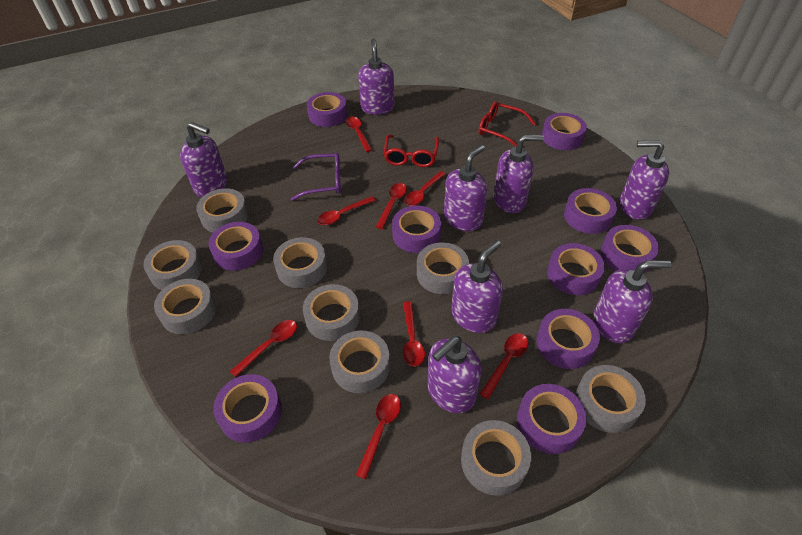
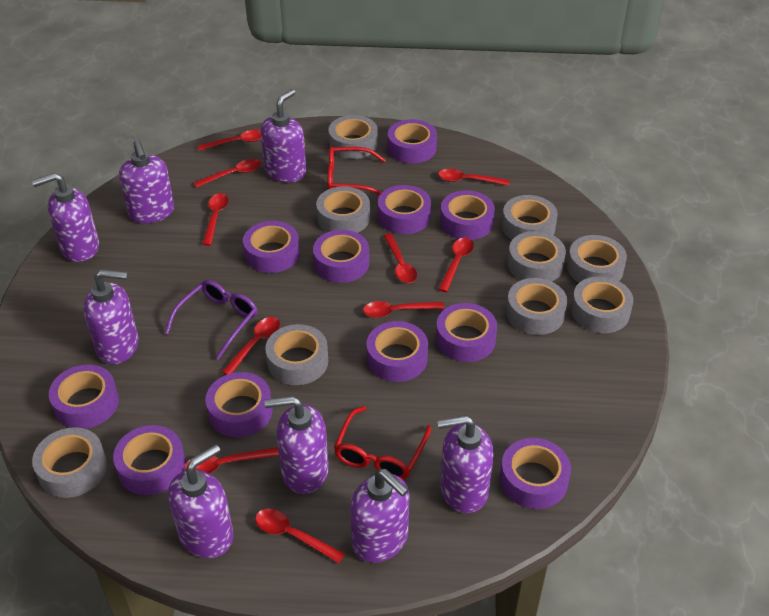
purple tape: 10 -> 11
red spoon: 8 -> 10

